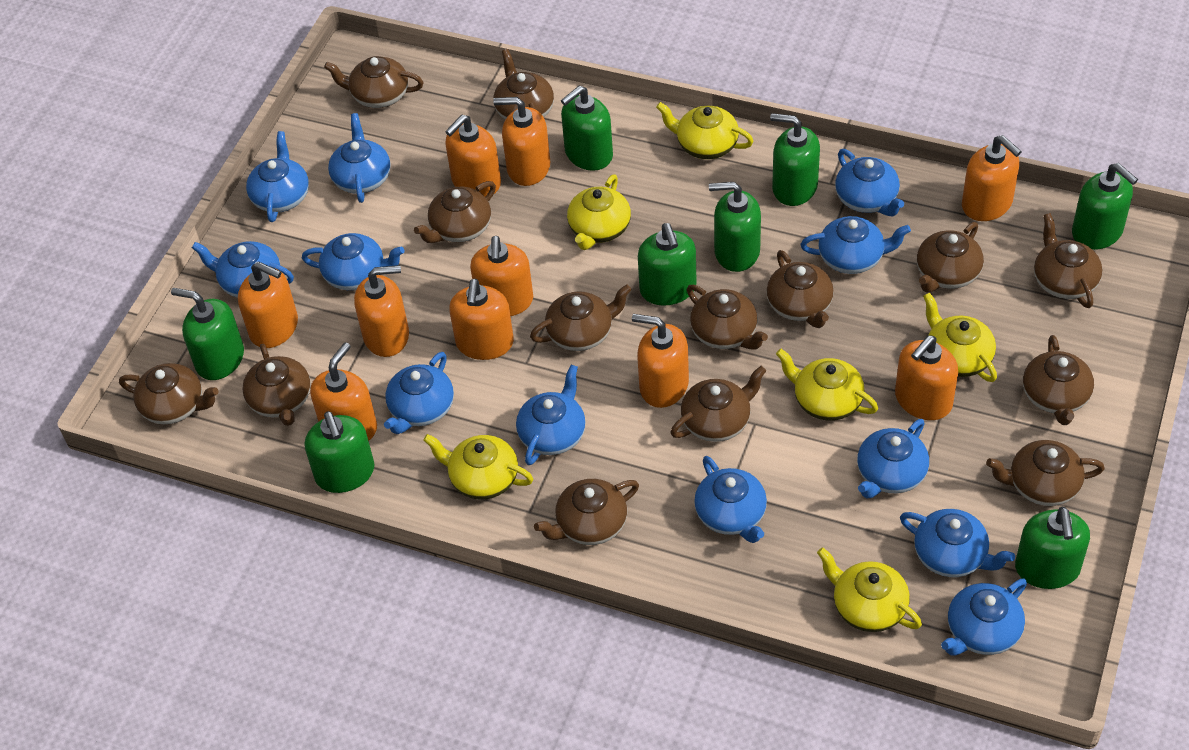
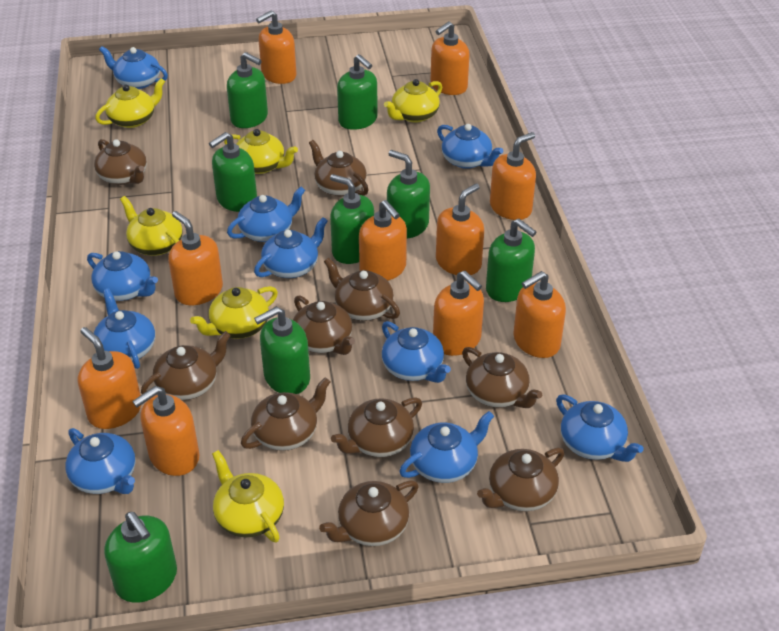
blue teapot: 12 -> 10
brown teapot: 14 -> 10

